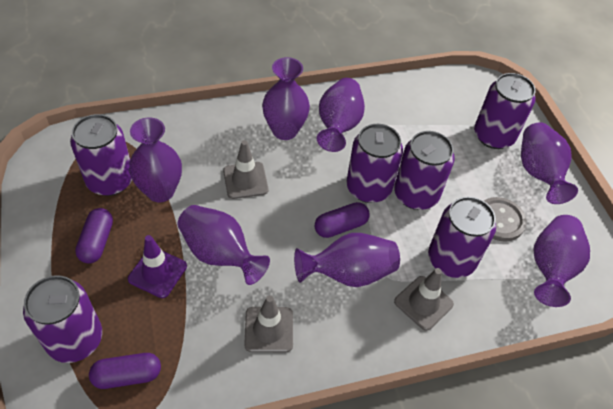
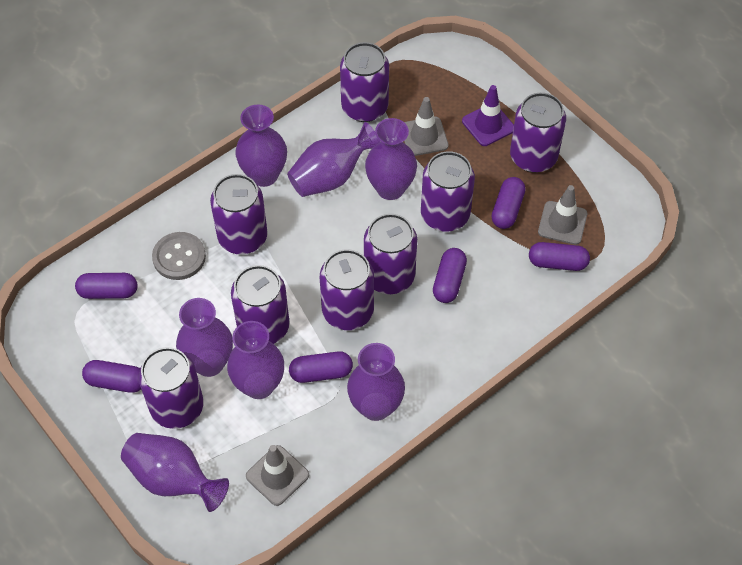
purple can: 6 -> 8
purple capsule: 3 -> 6

